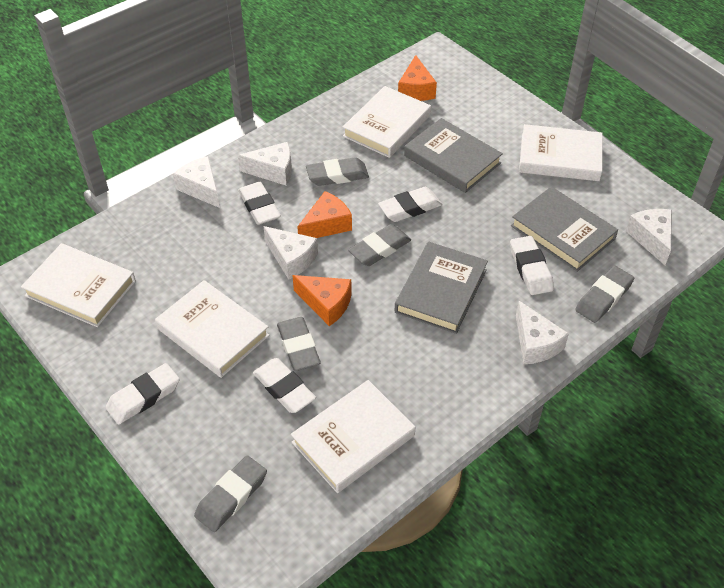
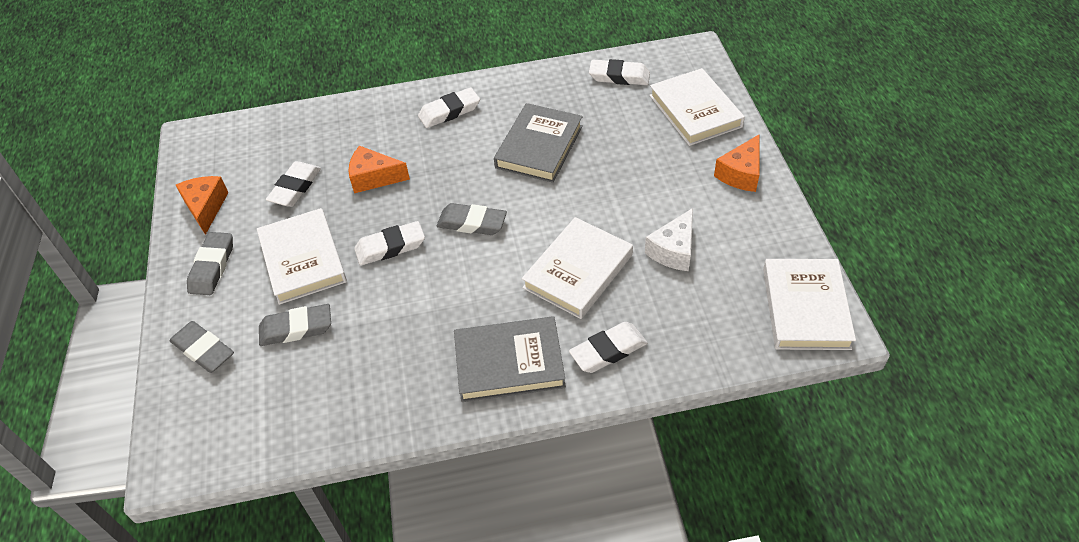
grey book: 3 -> 2
grey eraser: 5 -> 4
white book: 5 -> 4
white cheese: 5 -> 1

